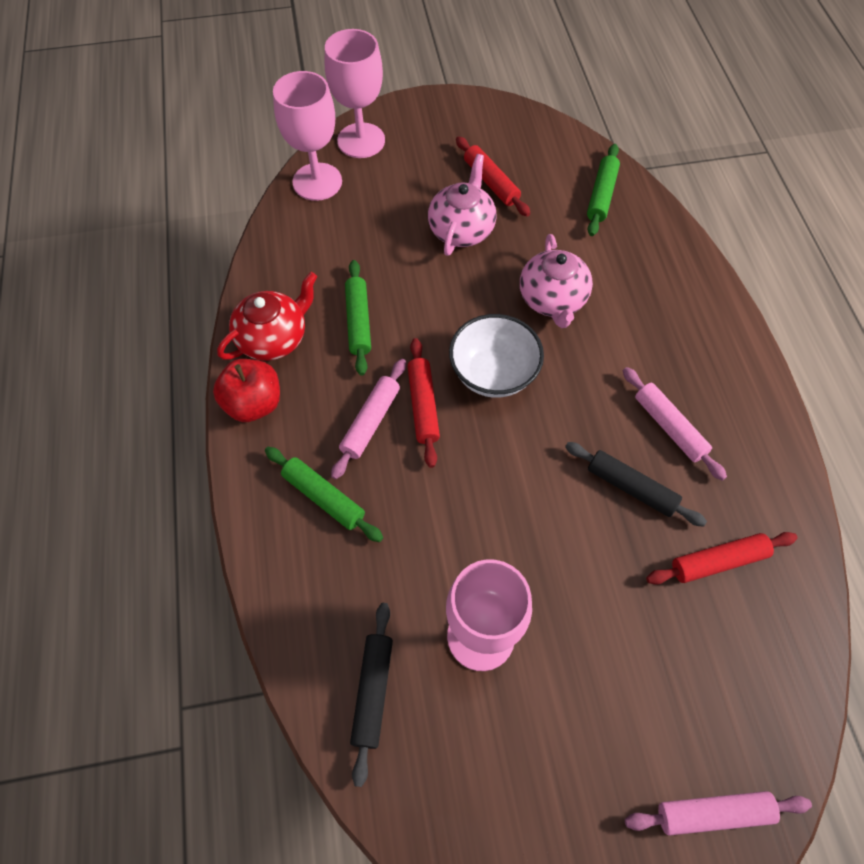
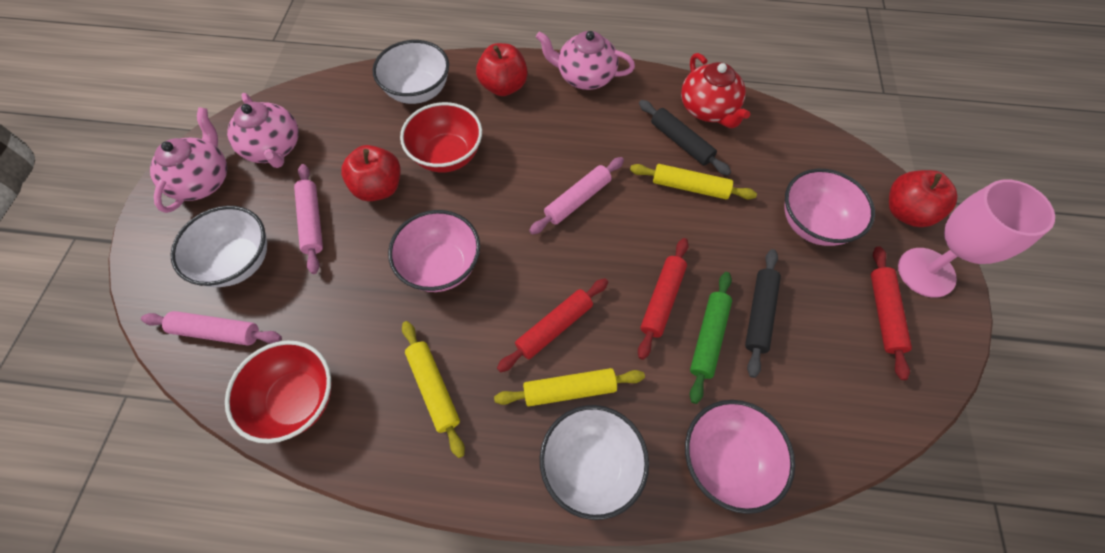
green rolling pin: 3 -> 1
pink bowl: 0 -> 3
pink goblet: 3 -> 1
pink teapot: 2 -> 3
red apple: 1 -> 3
red bowl: 0 -> 2
white bowl: 1 -> 3
yellow rolling pin: 0 -> 3

